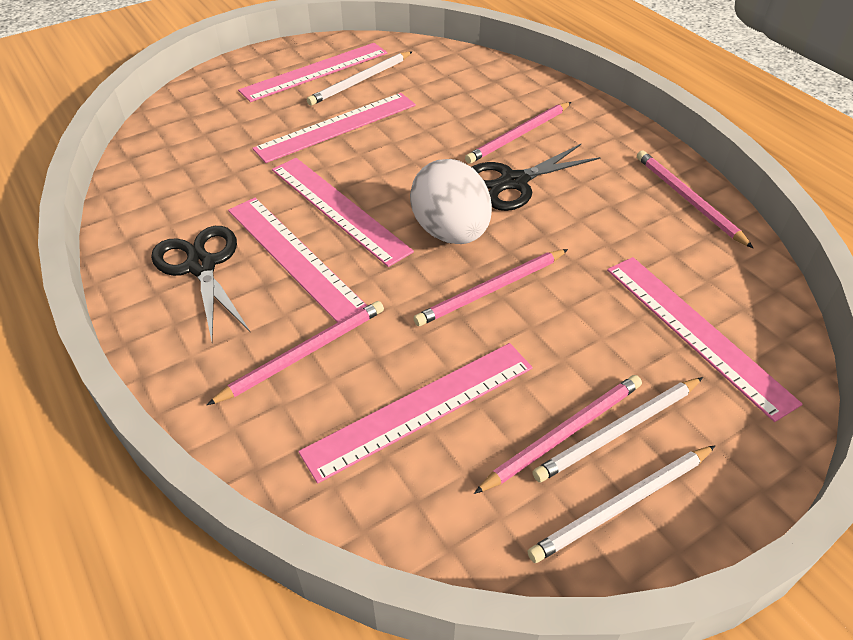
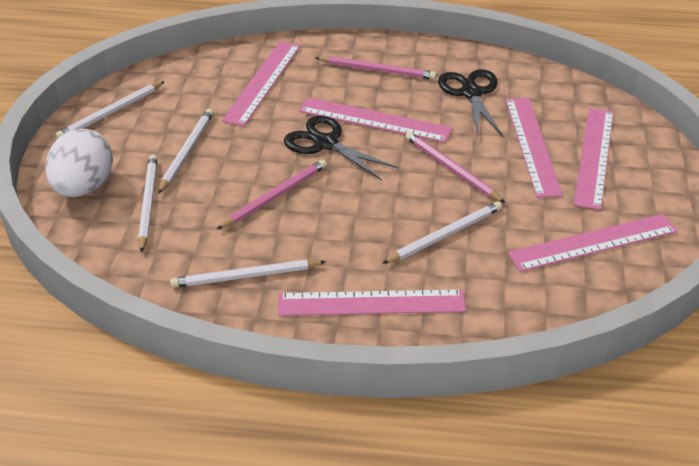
pink pencil: 5 -> 3
white pencil: 3 -> 5

